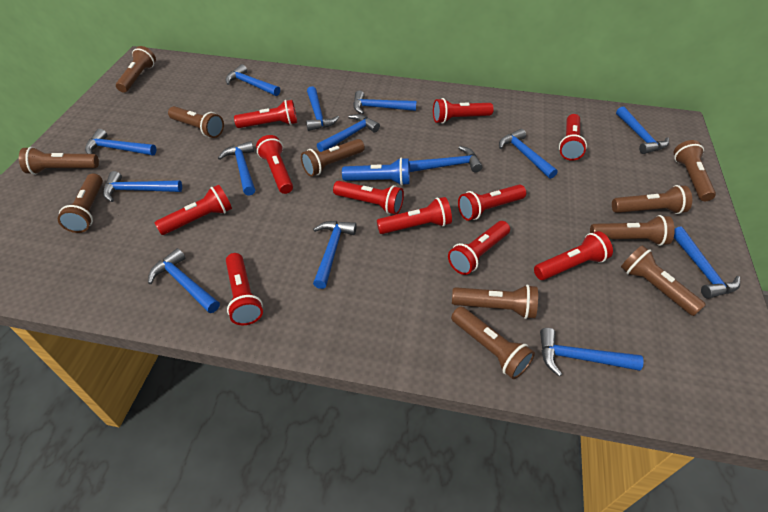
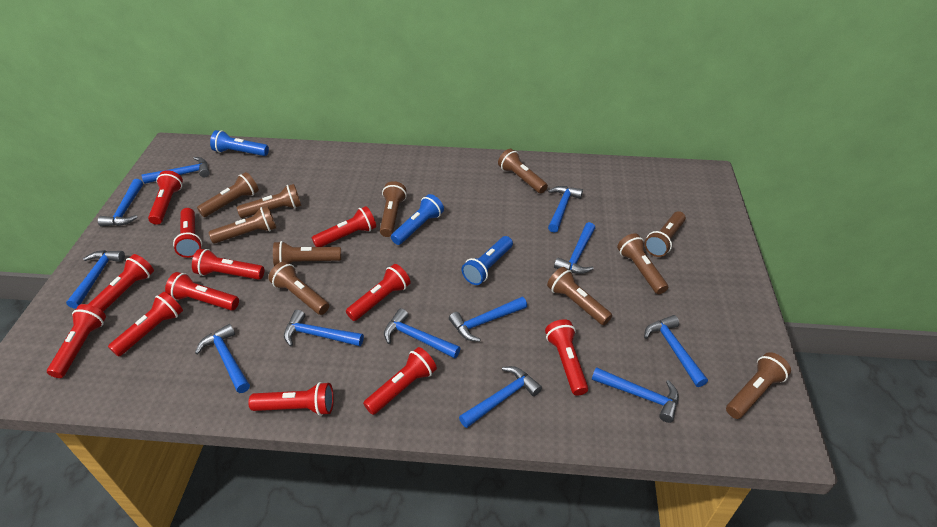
blue flashlight: 1 -> 3
blue hammer: 14 -> 12
red flashlight: 11 -> 12

